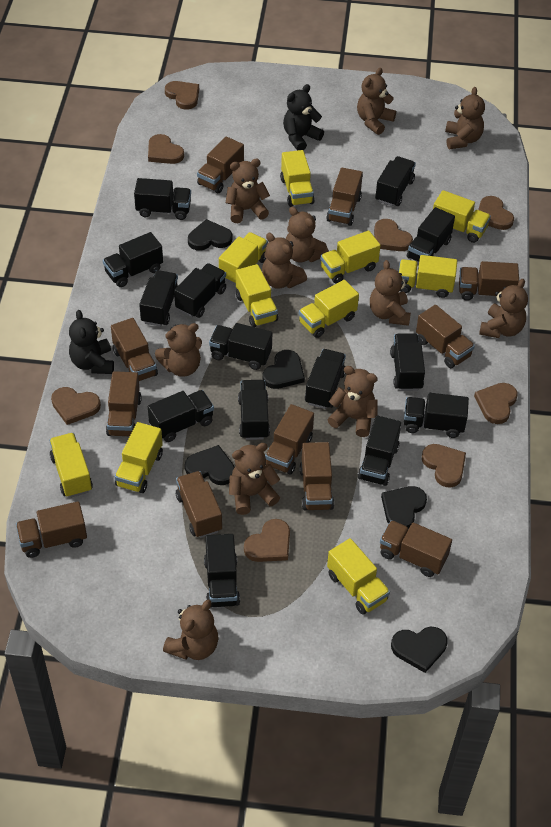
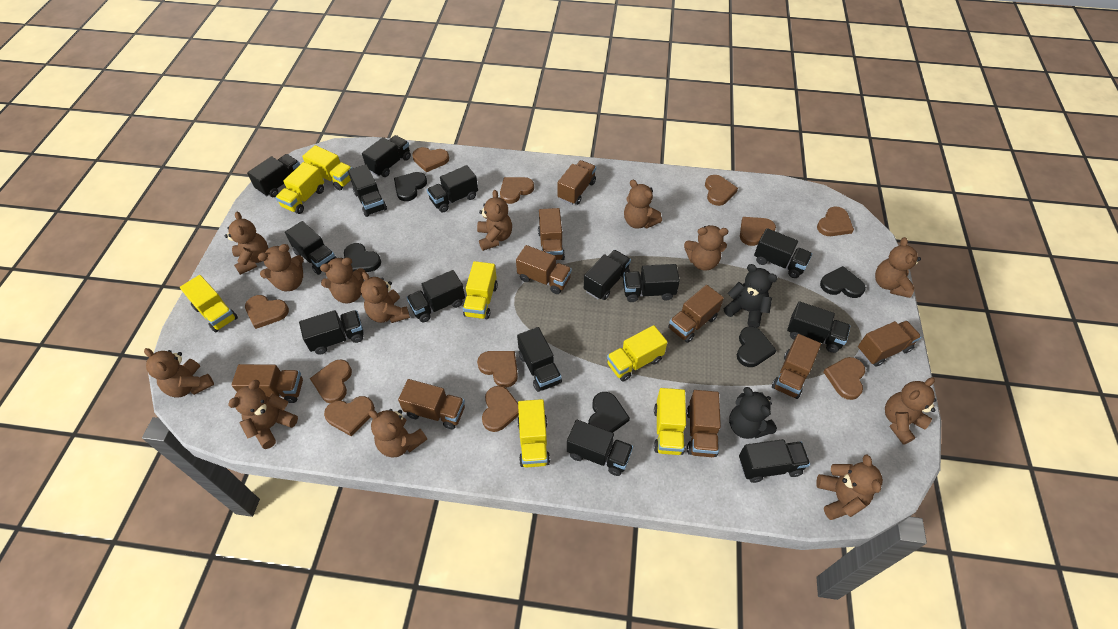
brown heart: 8 -> 11
brown teddy bear: 11 -> 13
brown truck: 11 -> 9
yellow truck: 10 -> 7

